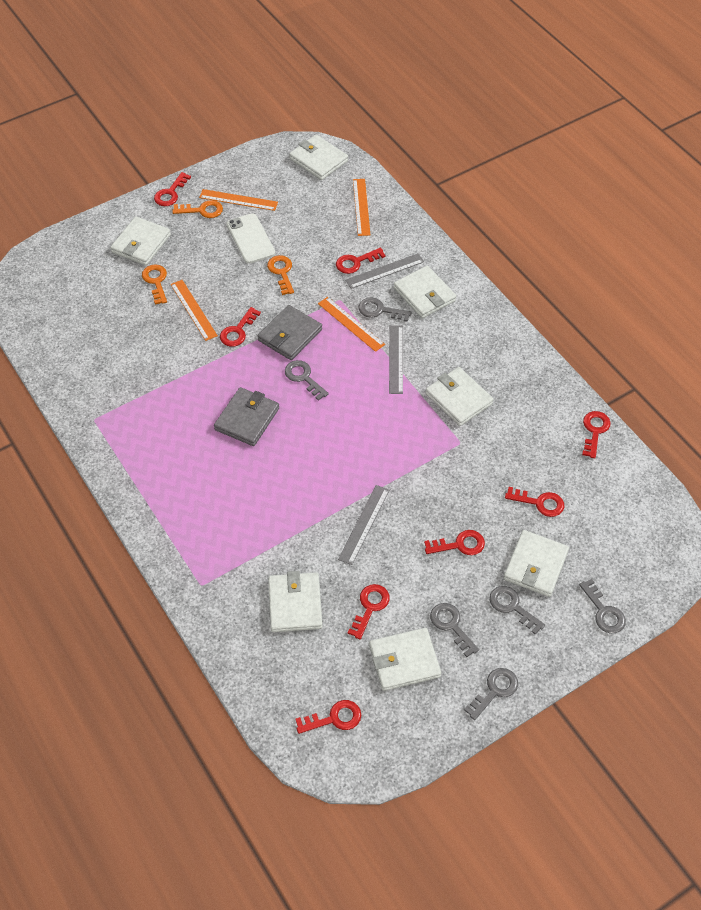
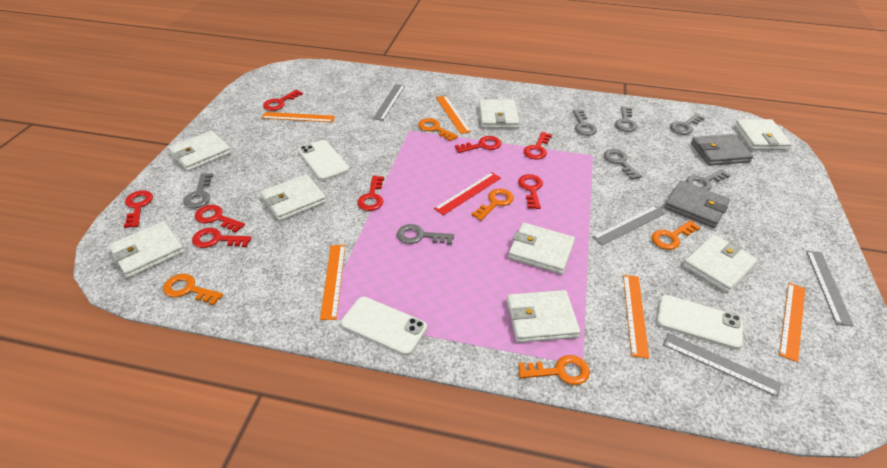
grey key: 6 -> 7
grey ruler: 3 -> 4
orange key: 3 -> 5
orange ruler: 4 -> 5
red ruler: 0 -> 1
white phone: 1 -> 3
white wallet: 7 -> 8

